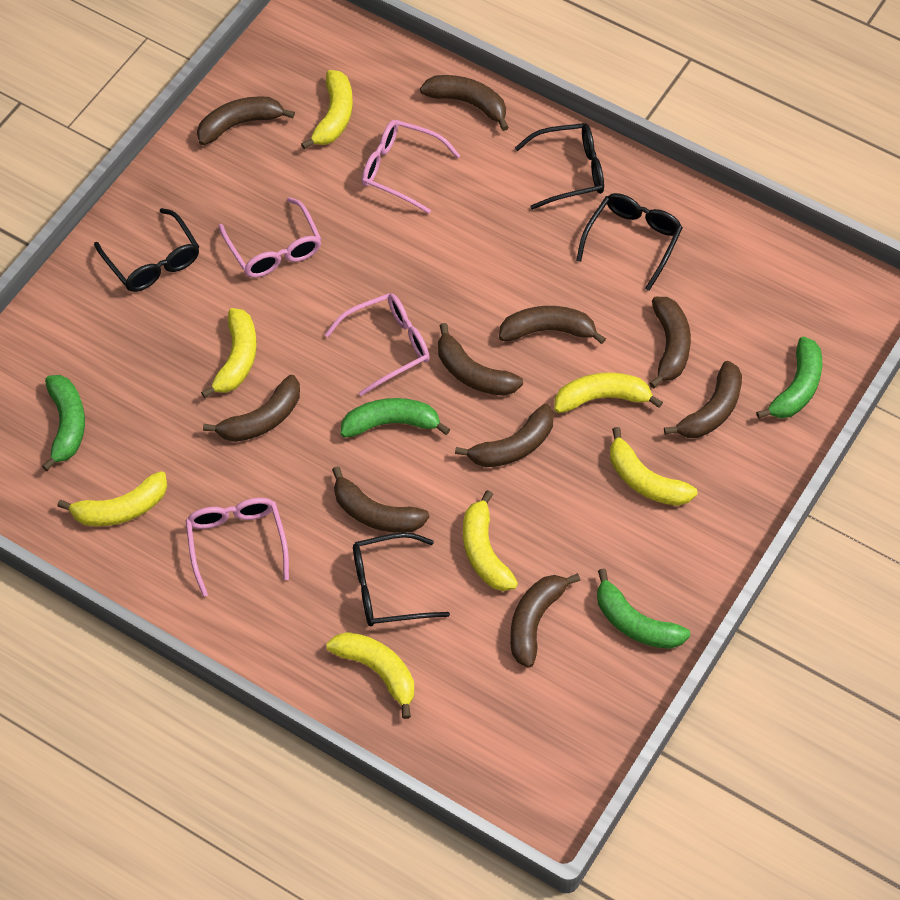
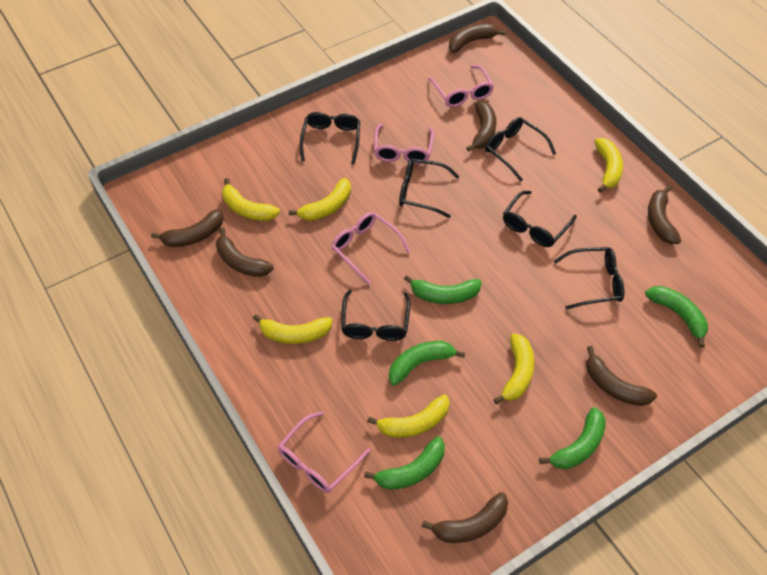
black glasses: 4 -> 6
brown banana: 10 -> 7
green banana: 4 -> 5
yellow banana: 7 -> 6

